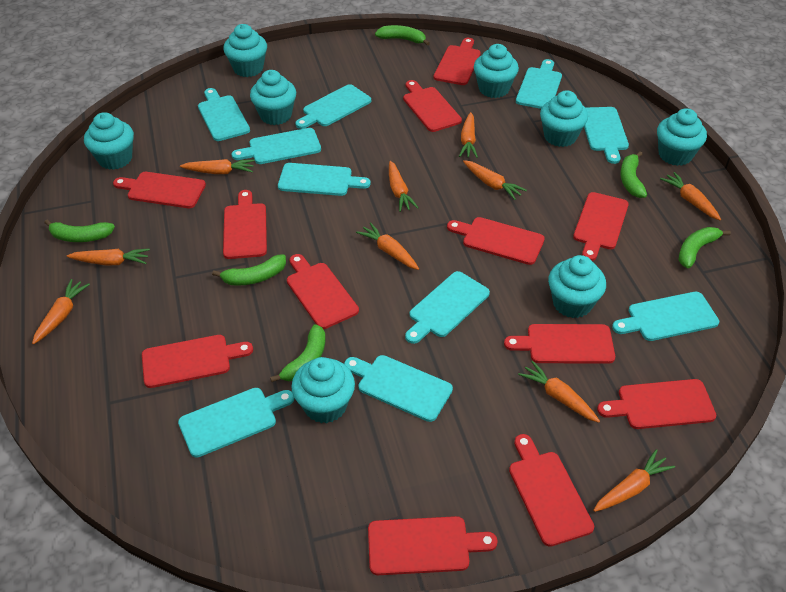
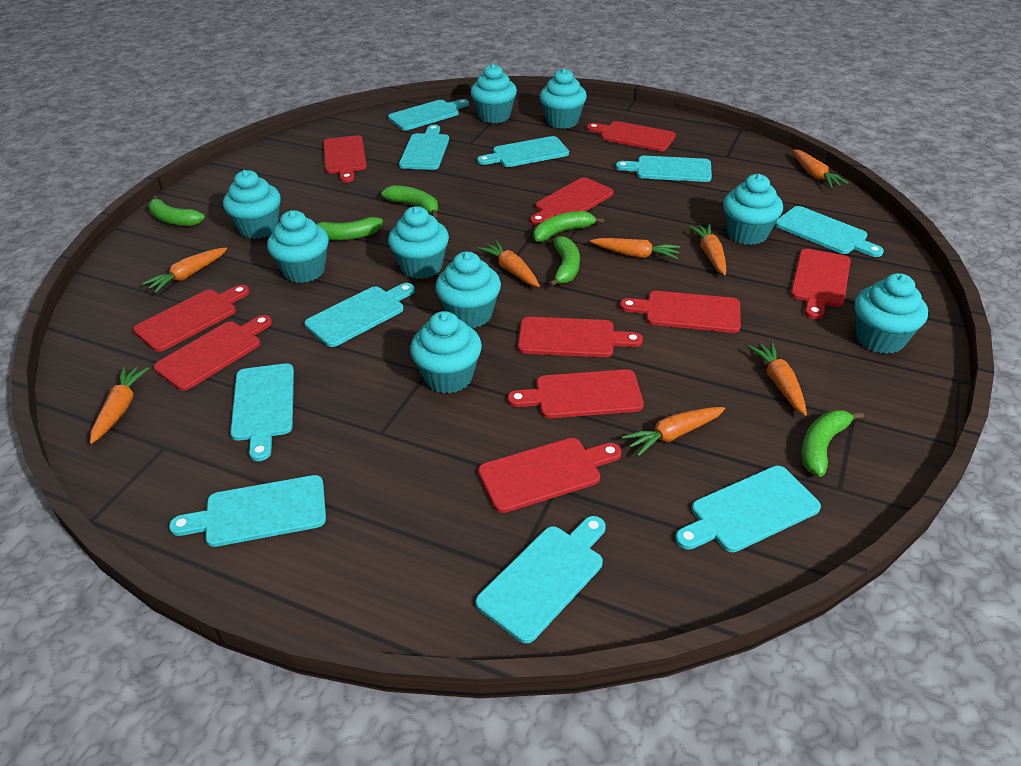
orange carrot: 10 -> 8
red cutting board: 12 -> 10
turquoise cupcake: 8 -> 9

